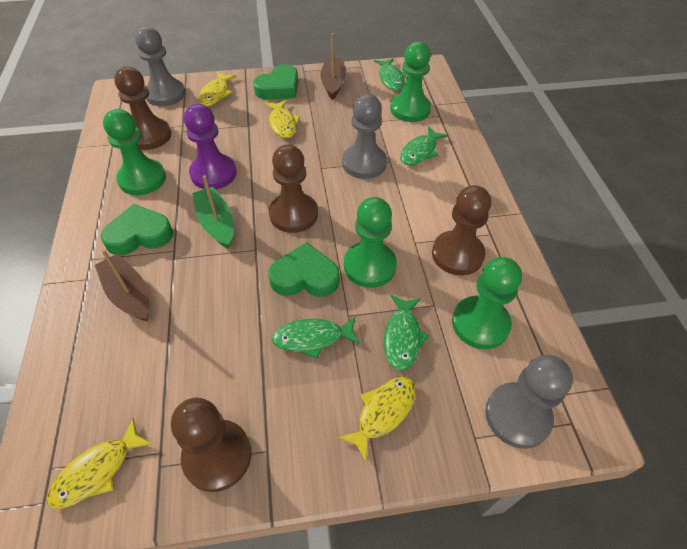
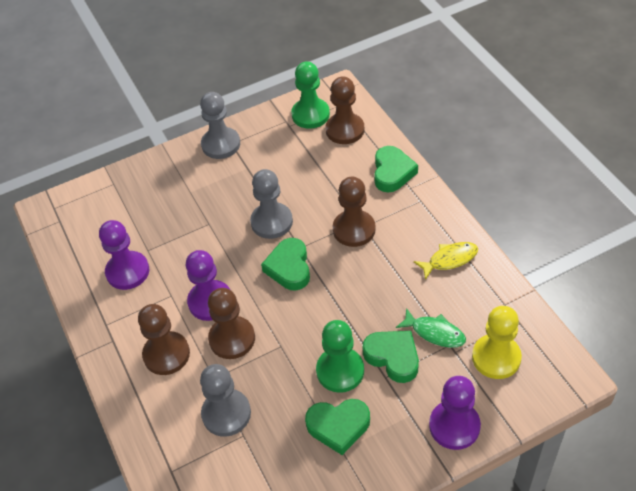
brown boat: 2 -> 0
green boat: 1 -> 0
green fish: 4 -> 1
green heart: 3 -> 4
green pawn: 4 -> 2
purple pawn: 1 -> 3
yellow fish: 4 -> 1
yellow pawn: 0 -> 1

